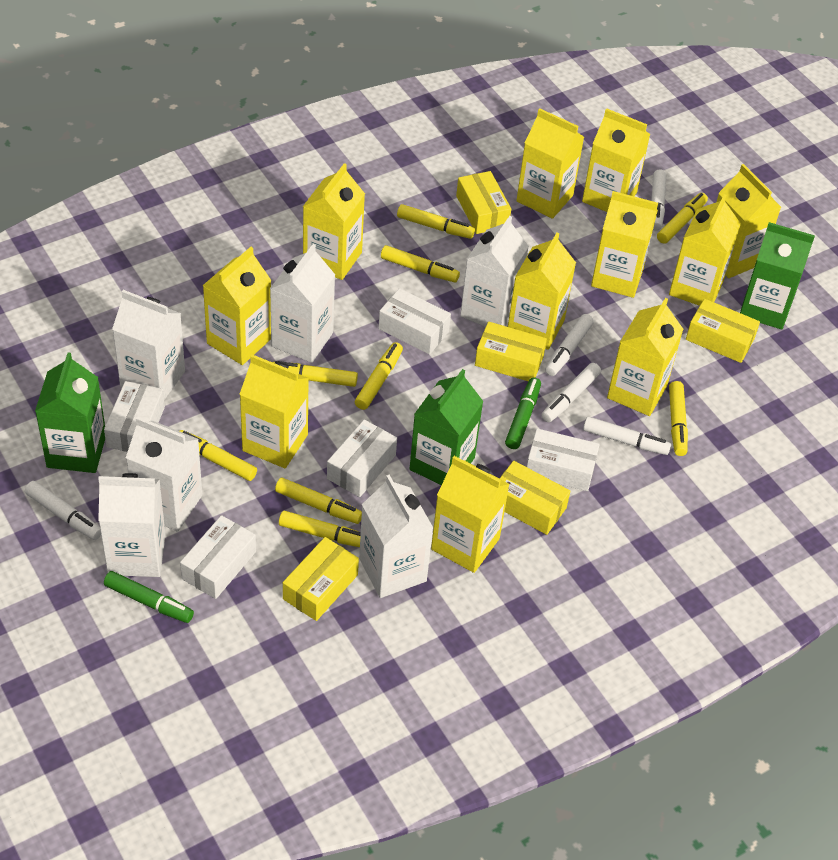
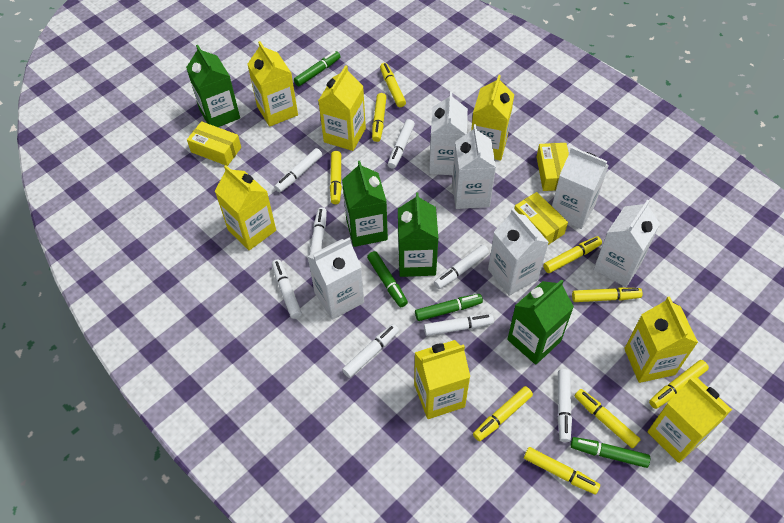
green carton: 3 -> 4
green marker: 2 -> 4
white box: 5 -> 0
white marker: 5 -> 8
yellow box: 5 -> 3
yellow carton: 11 -> 7

